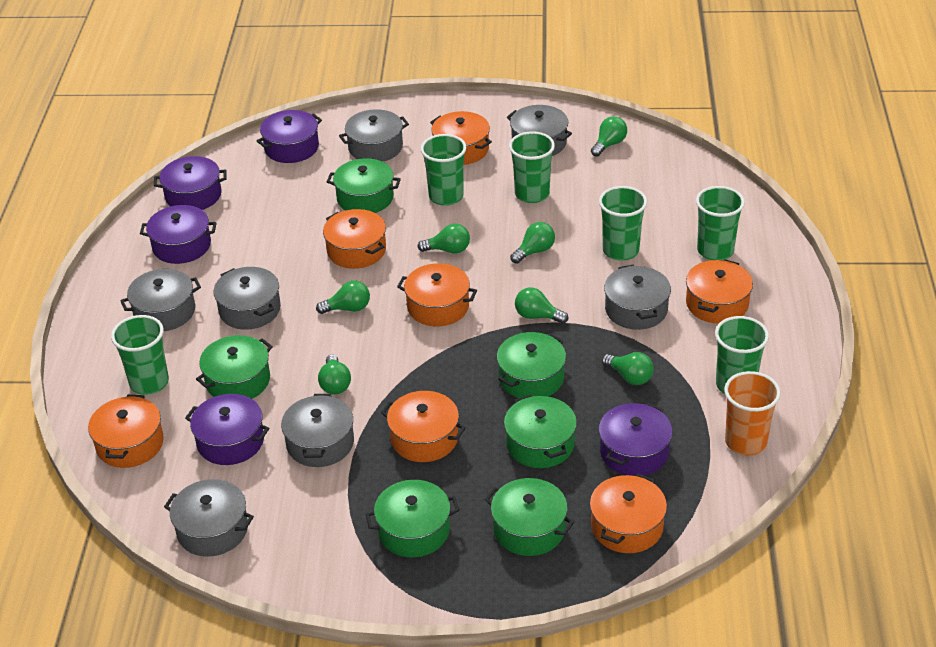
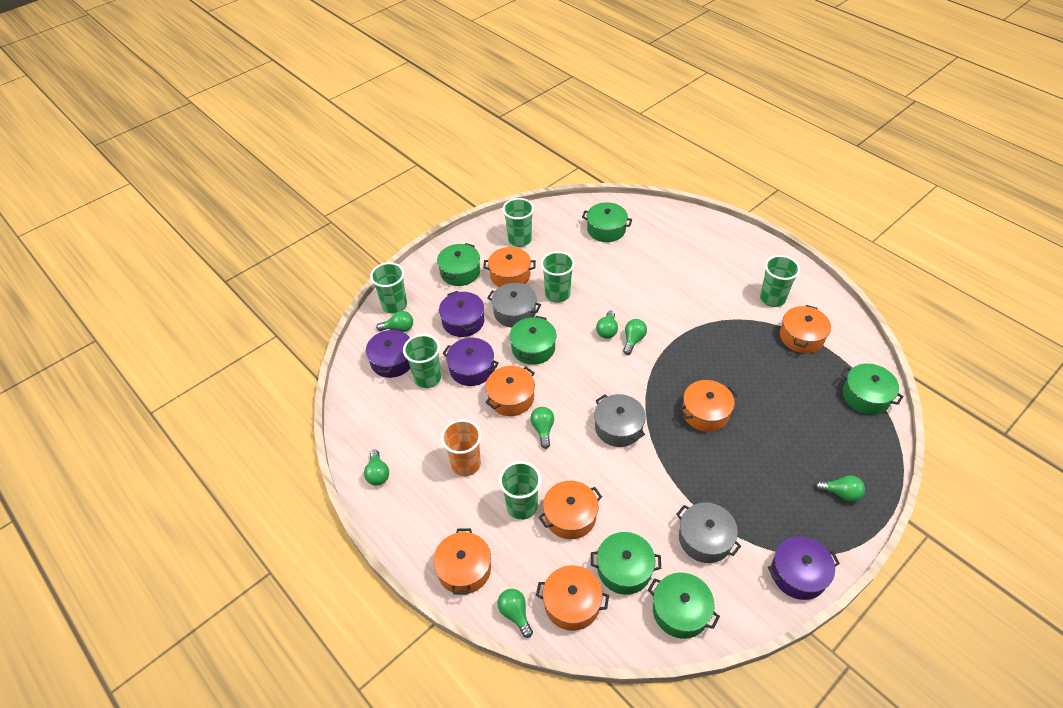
grey pot: 7 -> 3
purple pot: 5 -> 4

